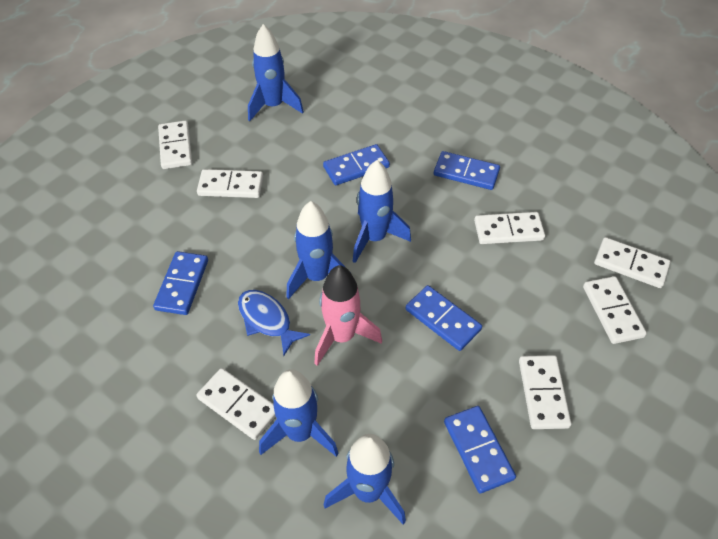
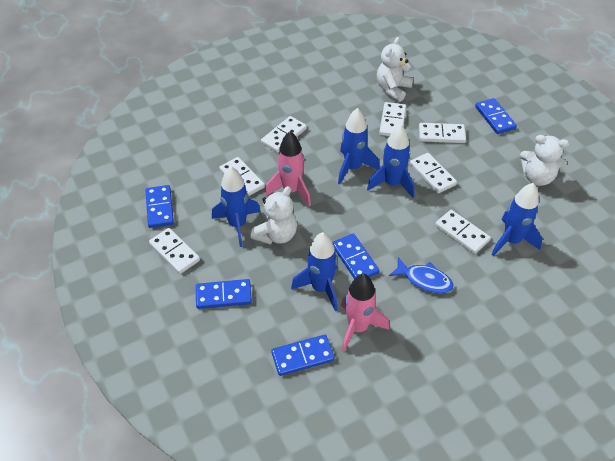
pink rocket: 1 -> 2
white teddy bear: 0 -> 3

